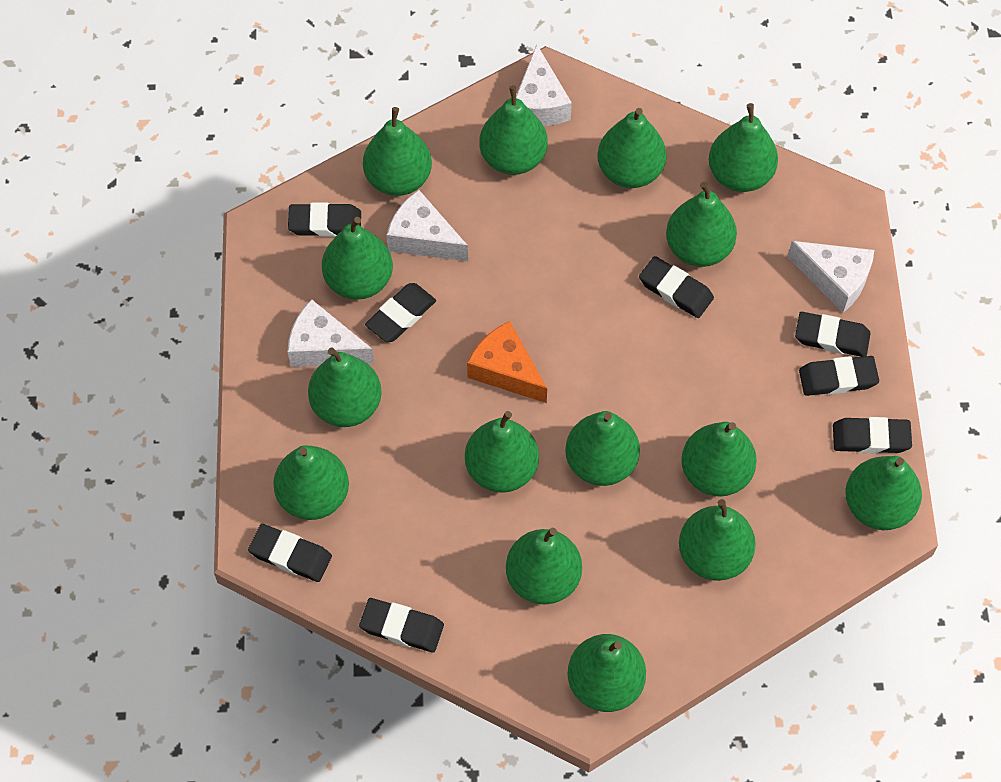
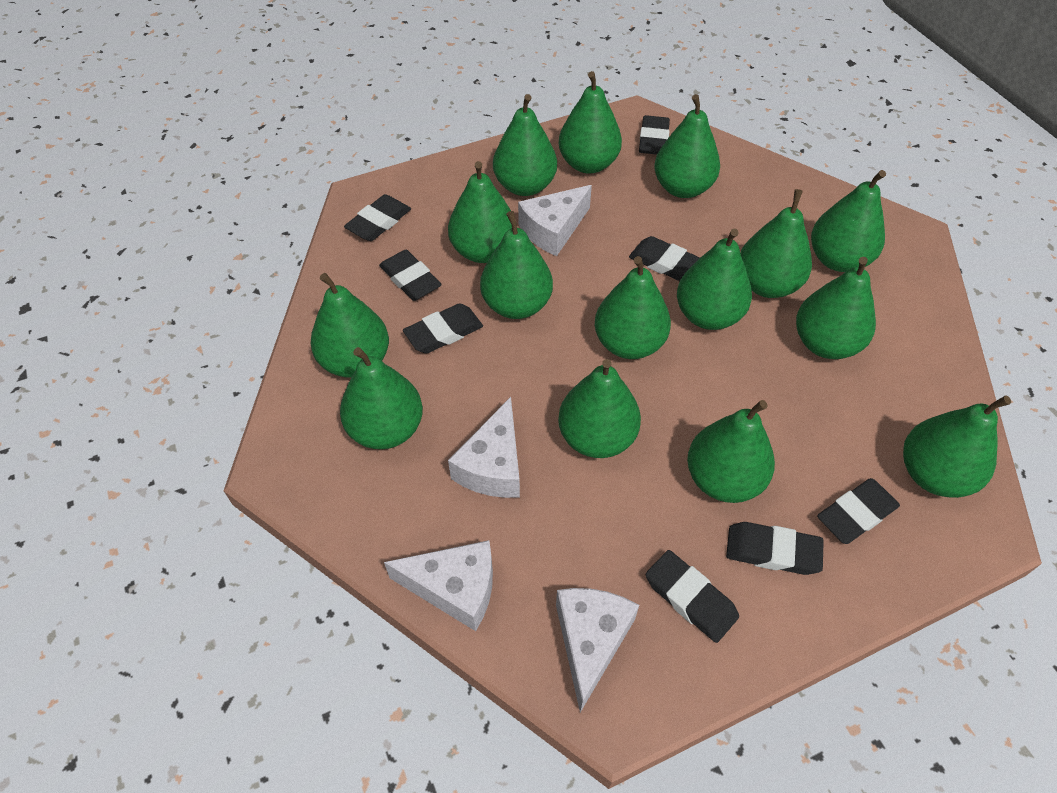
orange cheese: 1 -> 0

